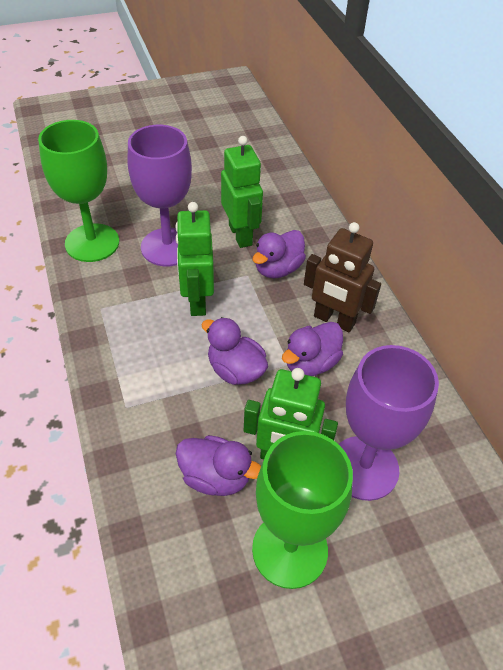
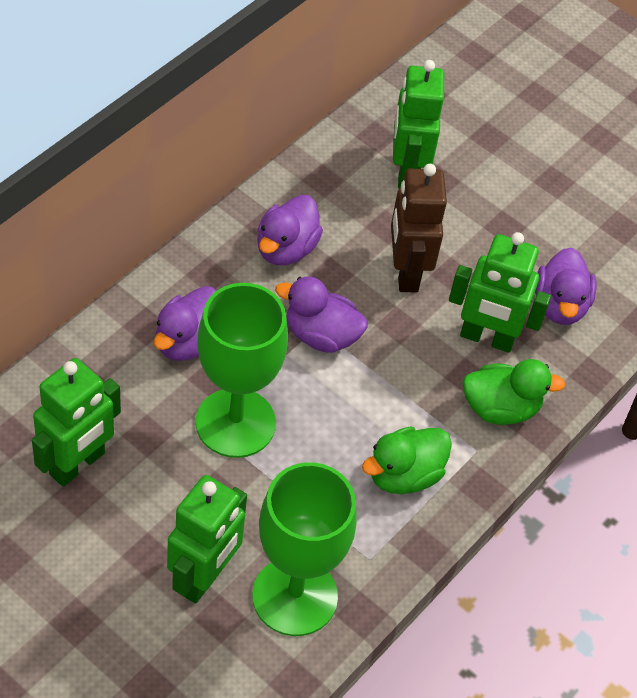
green duck: 0 -> 2
green robot: 3 -> 4
purple goblet: 2 -> 0

